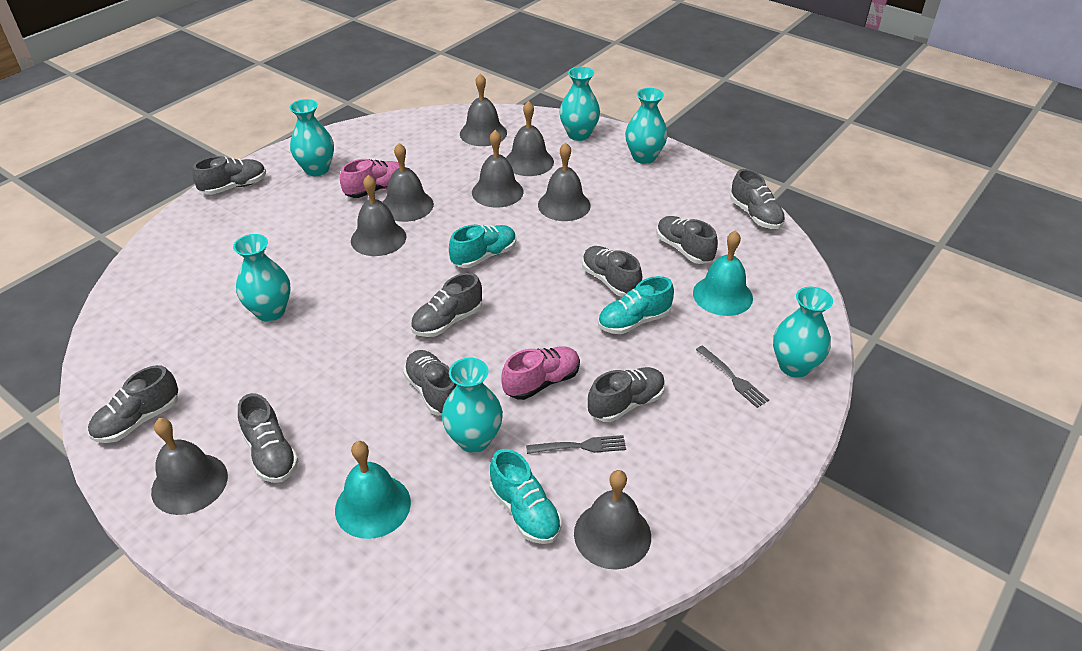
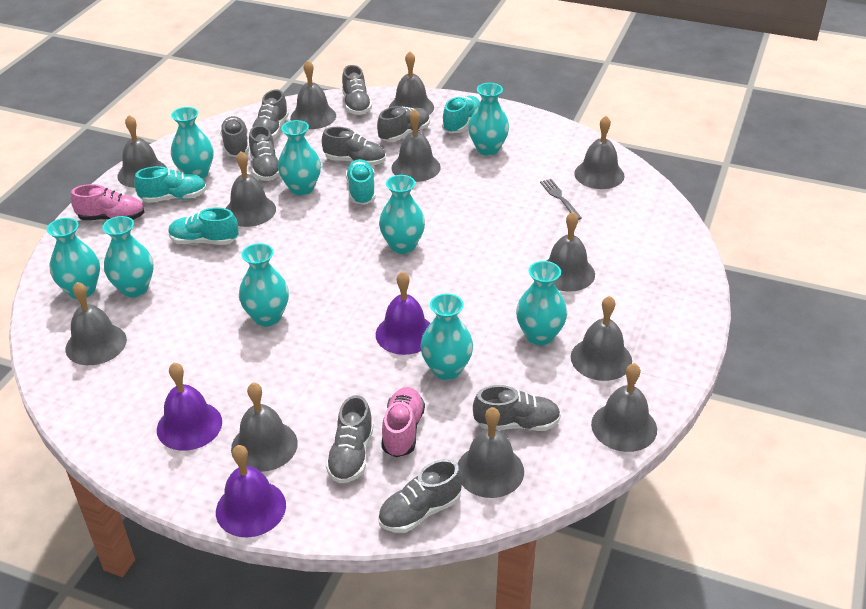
grey bell: 8 -> 12
grey fork: 2 -> 1
purple bell: 0 -> 3
turquoise bell: 2 -> 0
turquoise shoe: 3 -> 4
turquoise vase: 6 -> 9

